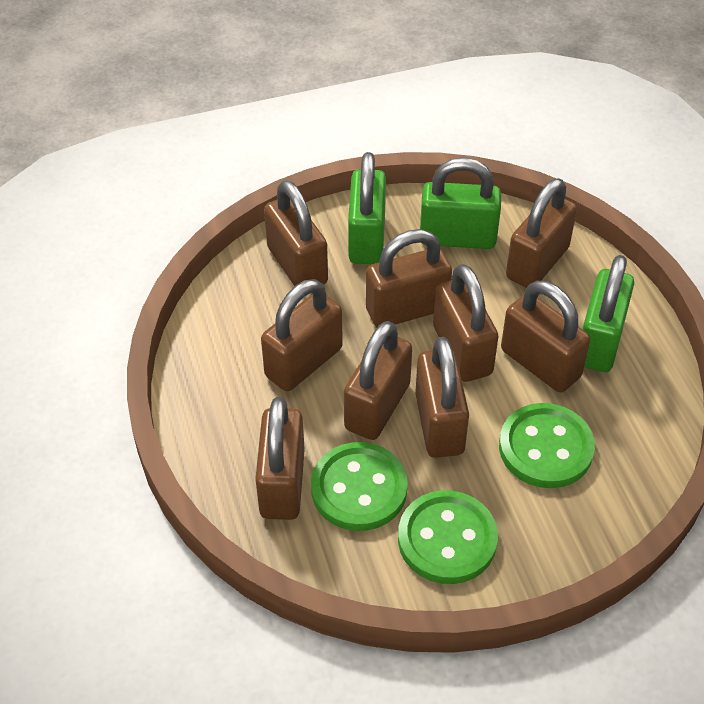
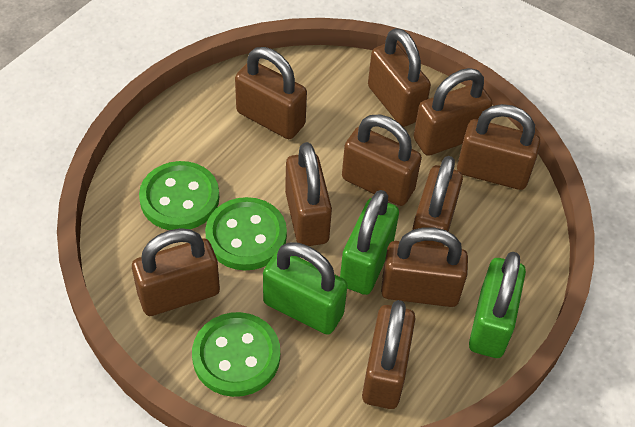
brown padlock: 9 -> 10

